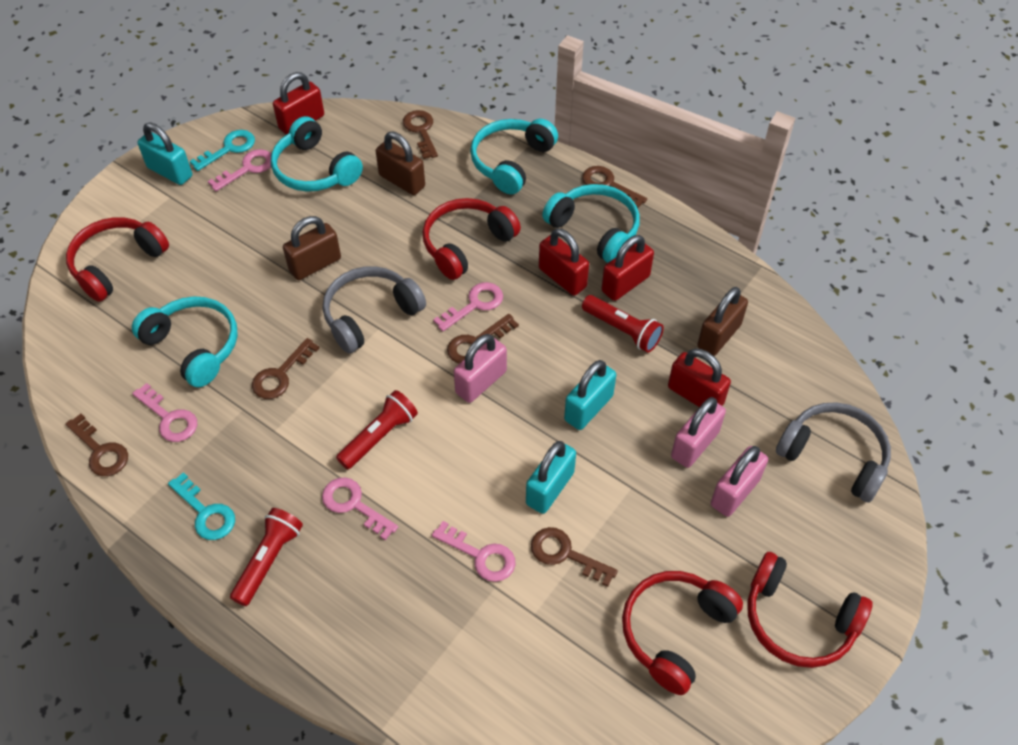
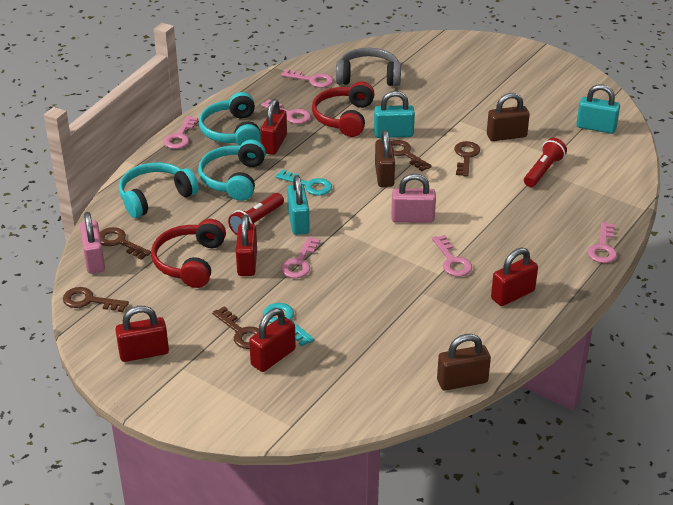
brown key: 6 -> 5
grey headphones: 2 -> 1
pink key: 5 -> 6
pink padlock: 3 -> 2
red flashlight: 3 -> 2
red headphones: 4 -> 2
red padlock: 4 -> 5
turquoise headphones: 4 -> 3

